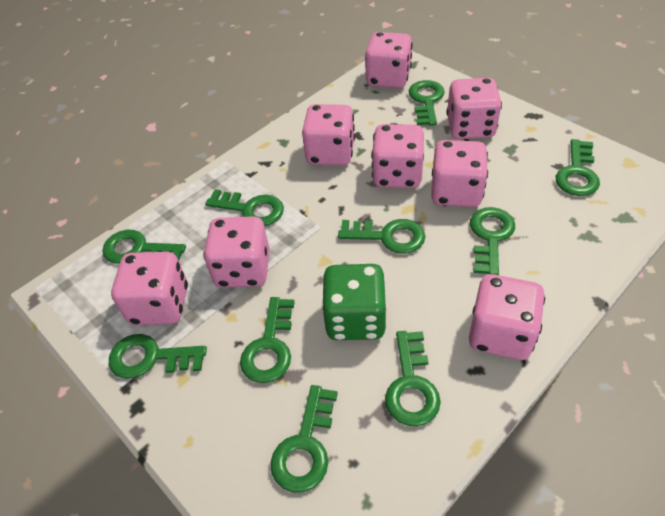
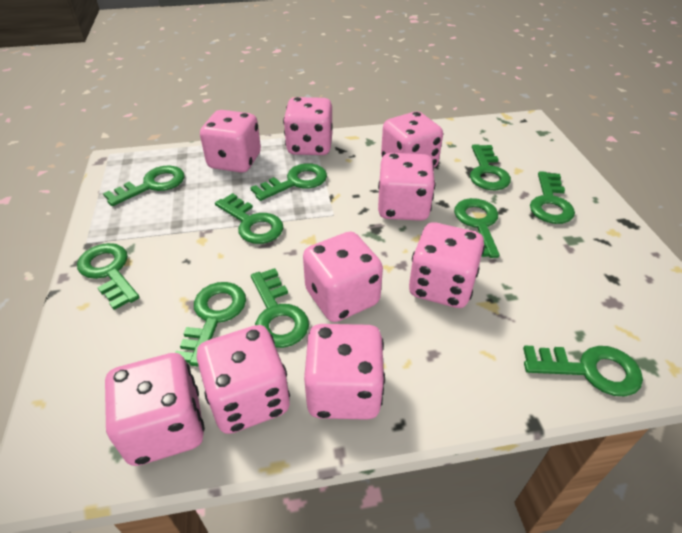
green dice: 1 -> 0
pink dice: 8 -> 9

